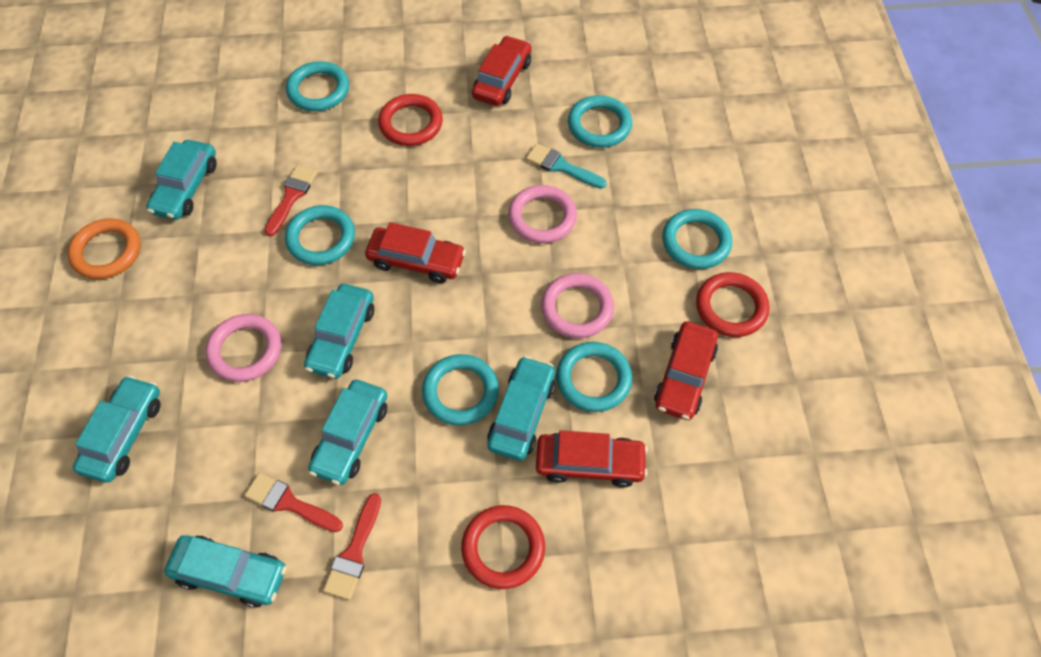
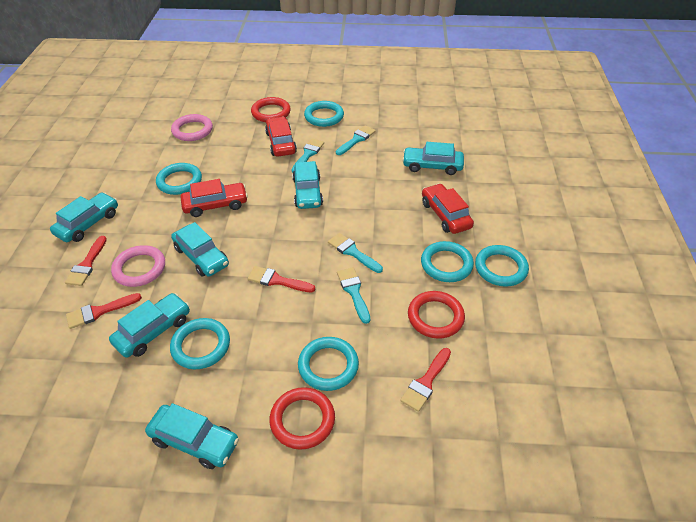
orange ring: 1 -> 0
pink ring: 3 -> 2
red brush: 3 -> 4
red car: 4 -> 3
turquoise brush: 1 -> 4

